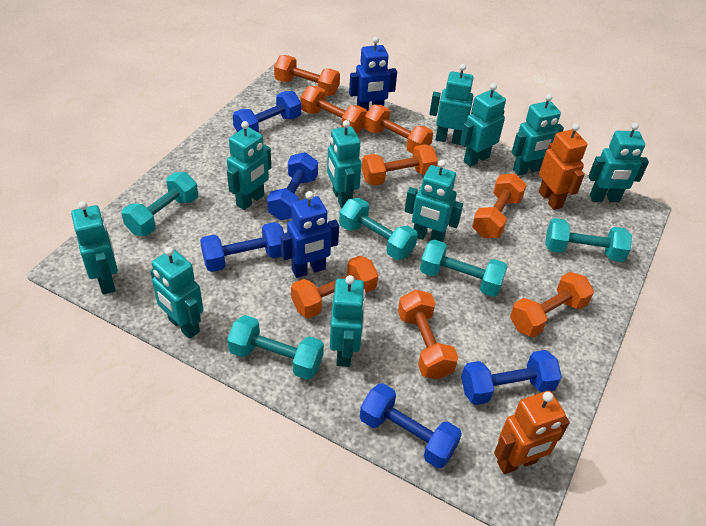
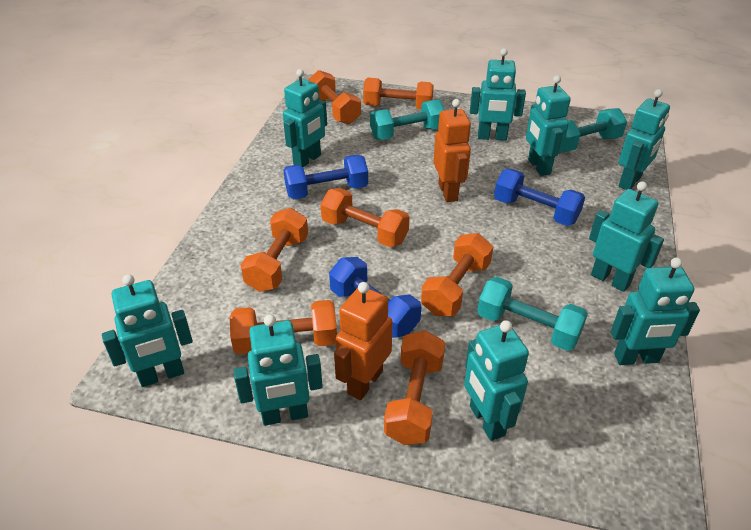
blue dumbbell: 5 -> 3
blue robot: 2 -> 0
orange dumbbell: 8 -> 7
turquoise dumbbell: 5 -> 3
turquoise robot: 10 -> 9

